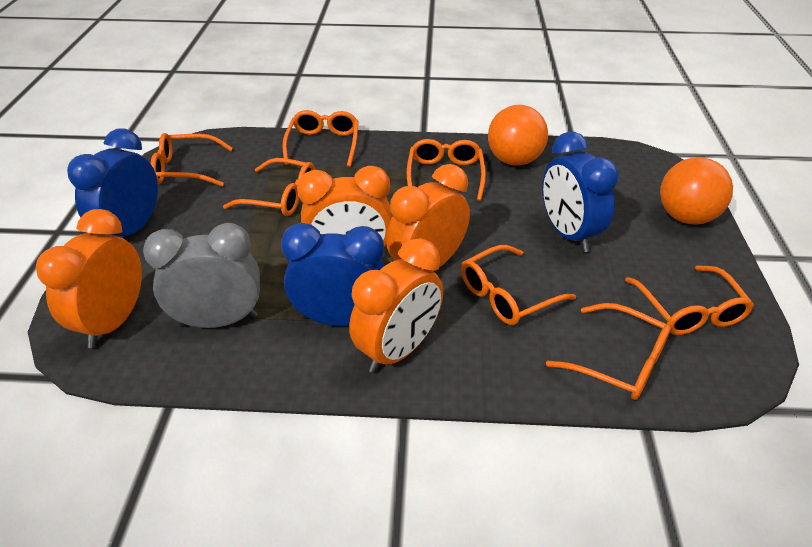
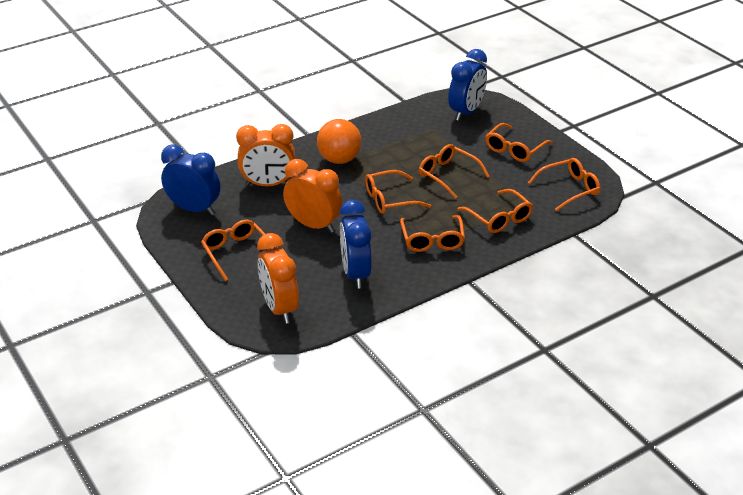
grey clock: 1 -> 0
orange ball: 2 -> 1
orange clock: 4 -> 3

